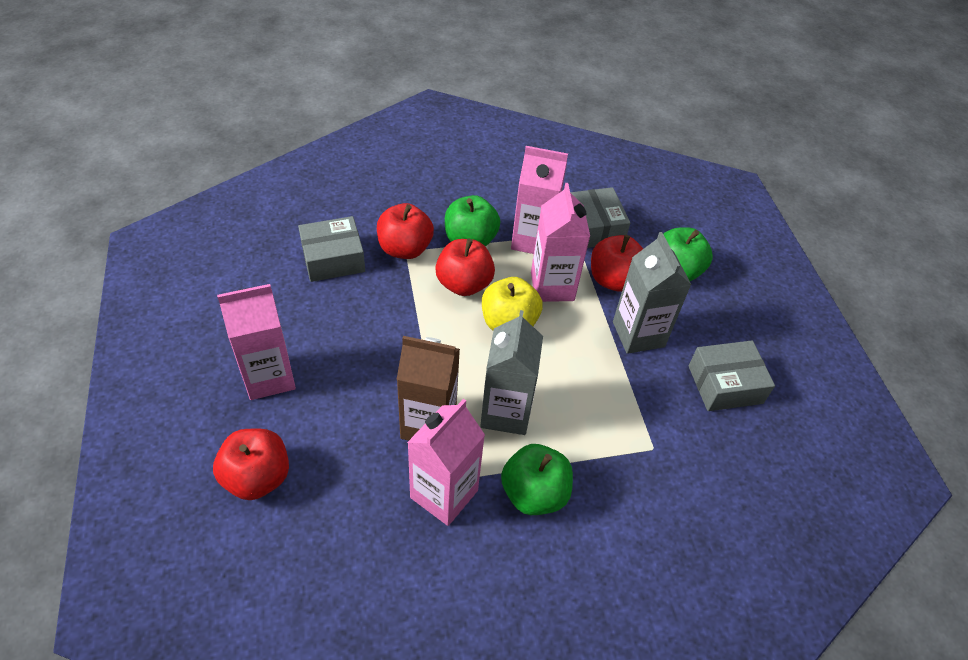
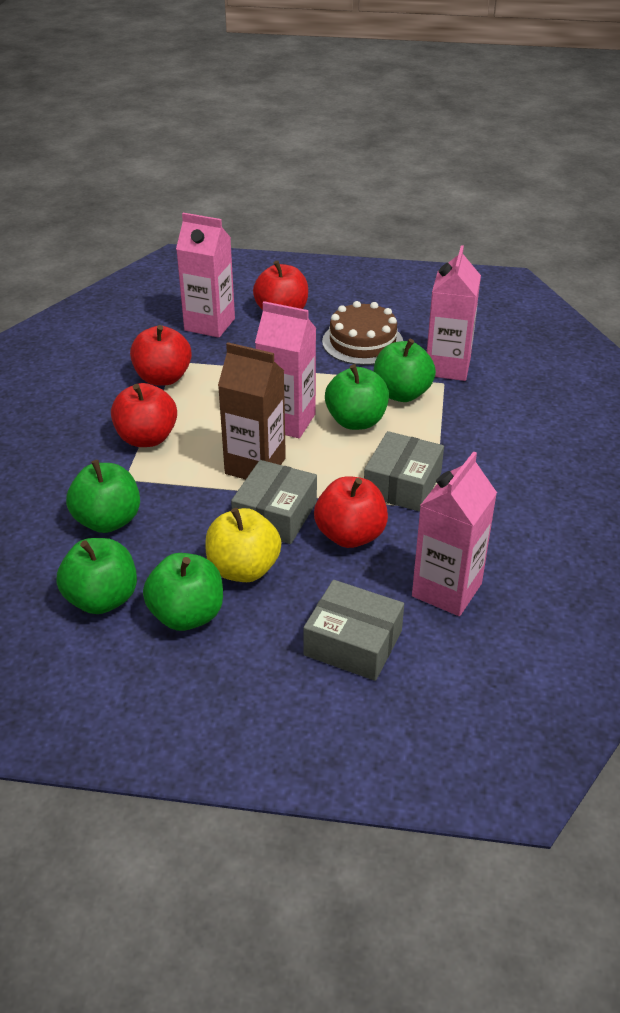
brown cake: 0 -> 1
green apple: 3 -> 5
grey carton: 2 -> 0

